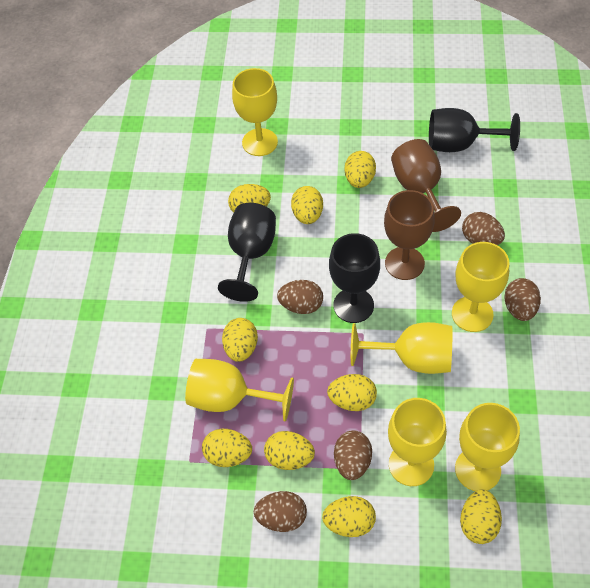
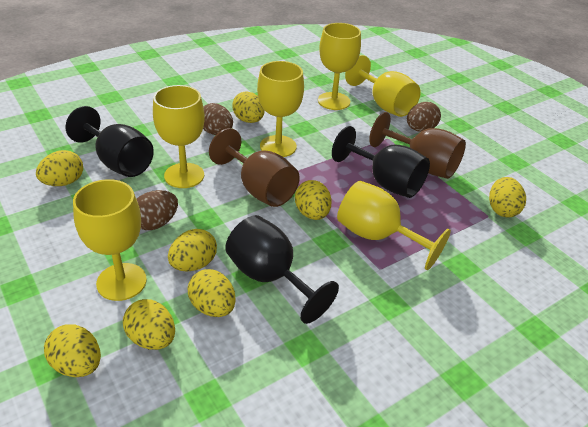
brown egg: 5 -> 3
yellow egg: 9 -> 8

